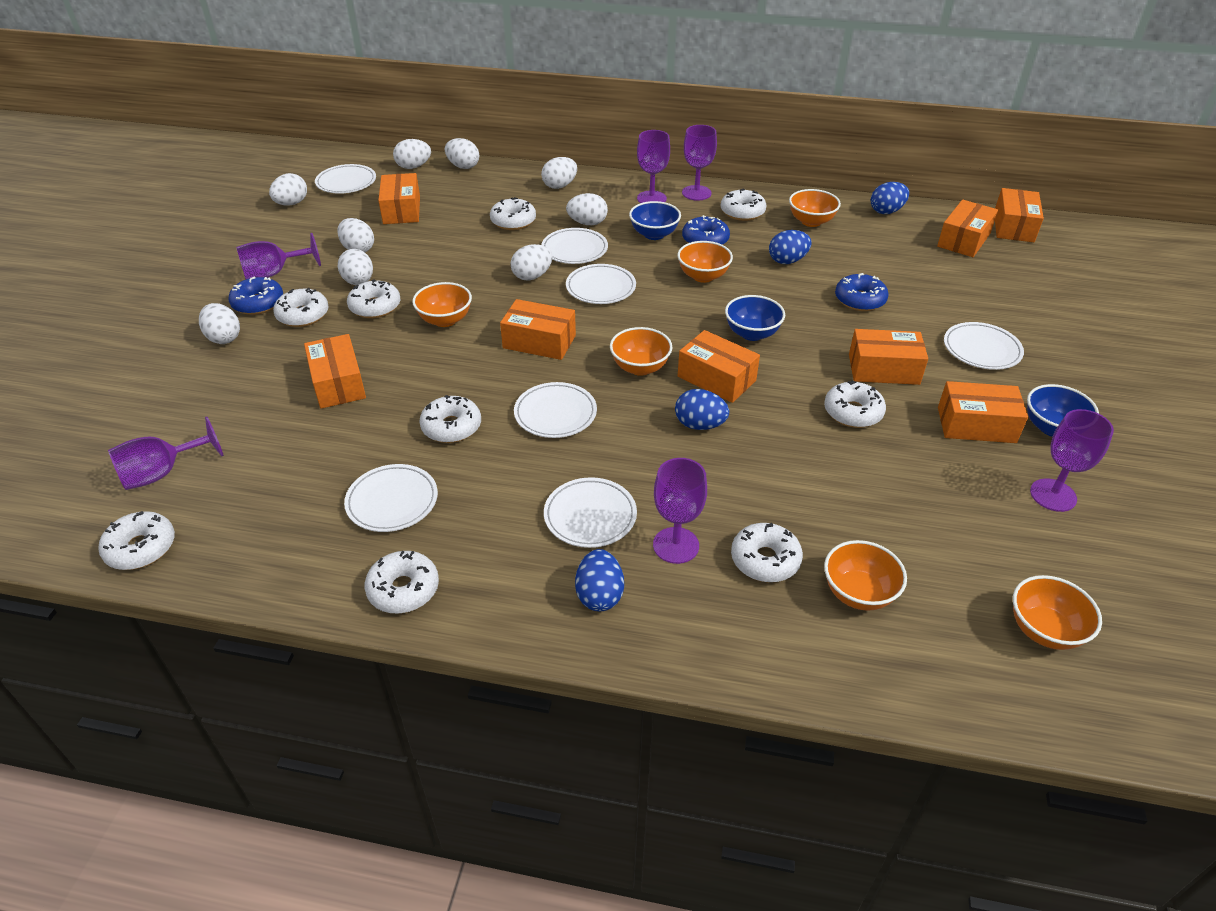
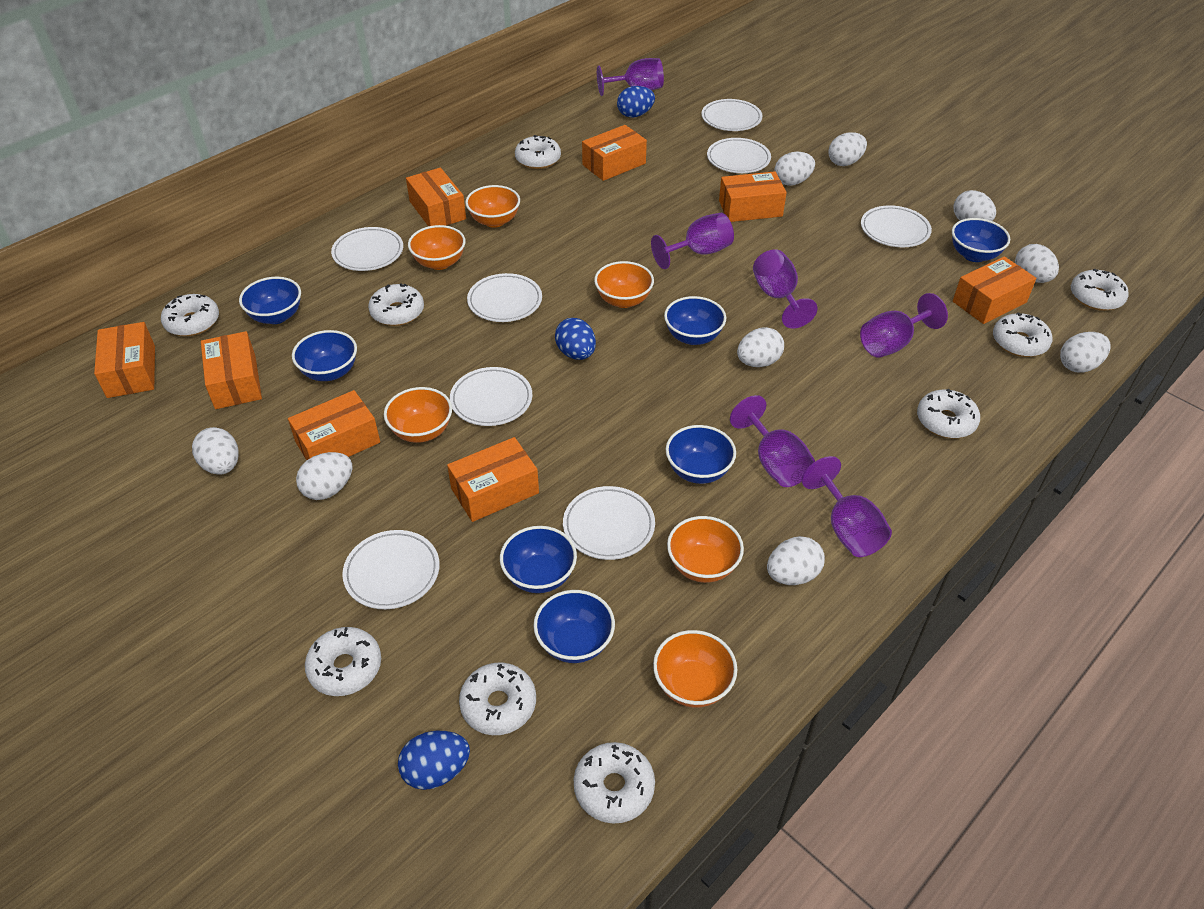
blue bowl: 3 -> 7
blue donut: 3 -> 0
blue egg: 4 -> 3
white plate: 7 -> 8

